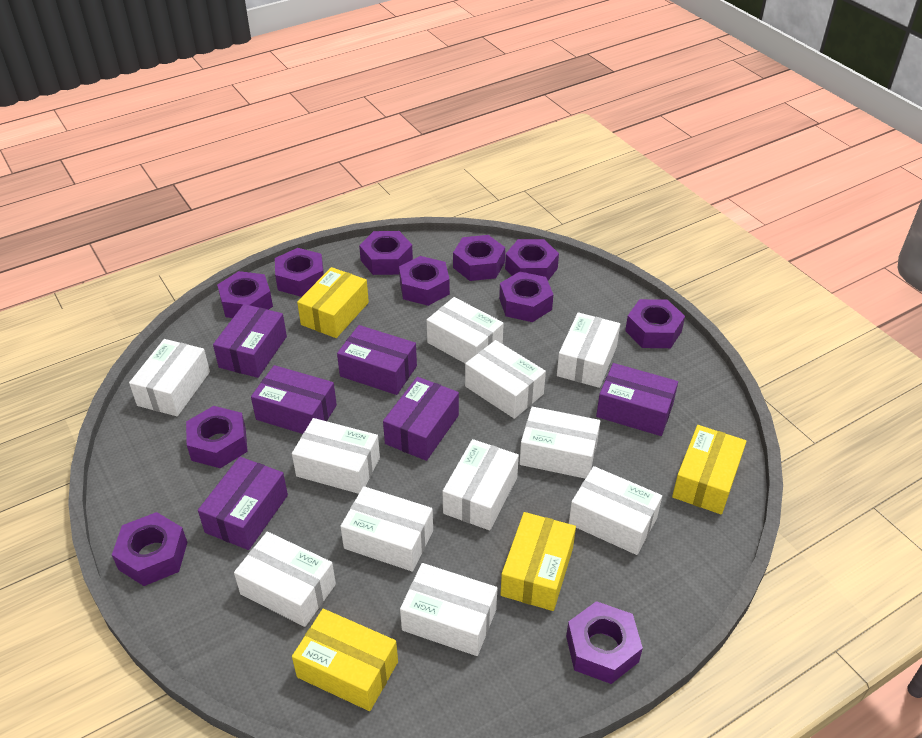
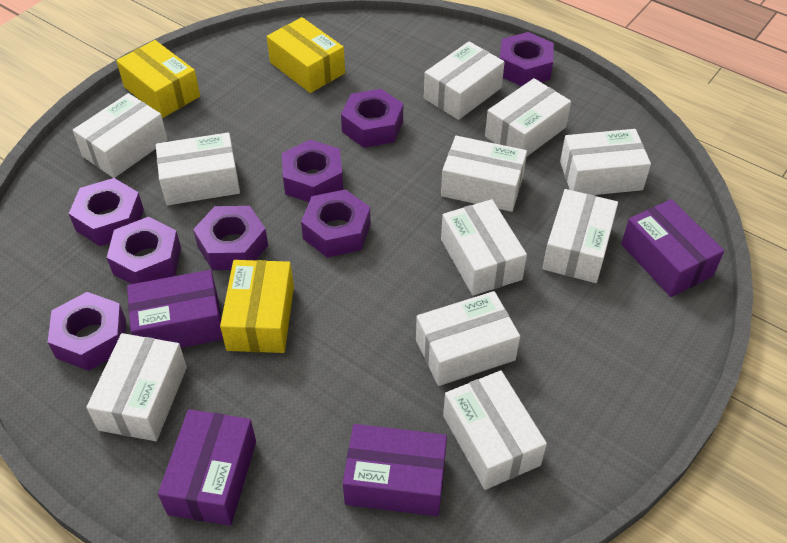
purple box: 6 -> 4
purple nut: 11 -> 8
yellow box: 4 -> 3

